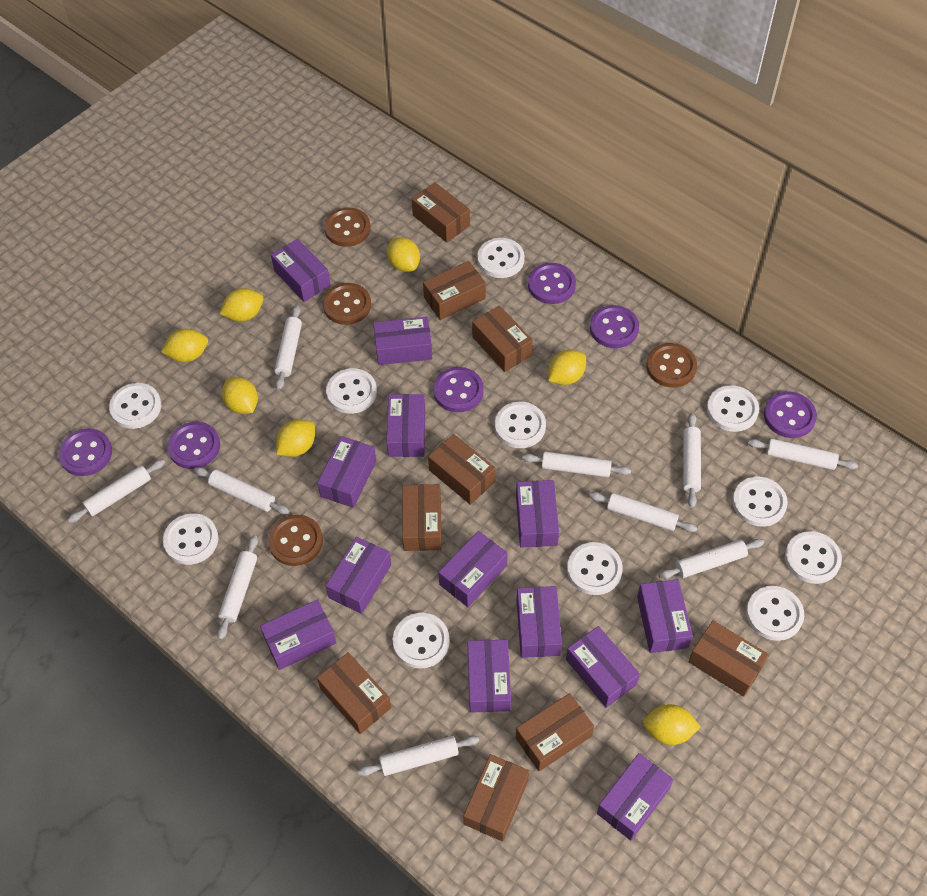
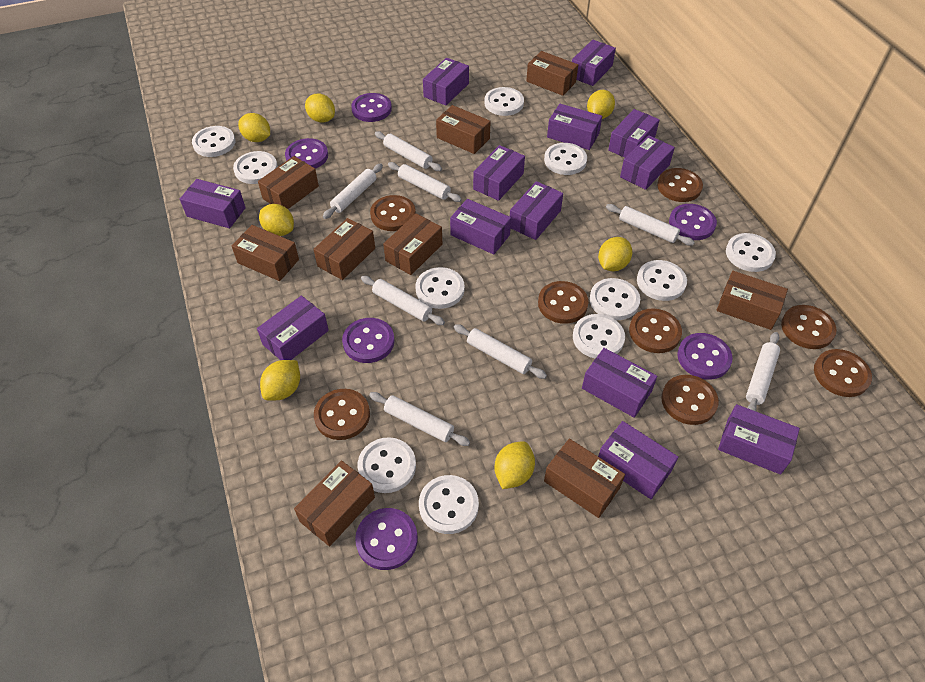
brown button: 4 -> 8
white rolling pin: 10 -> 8

